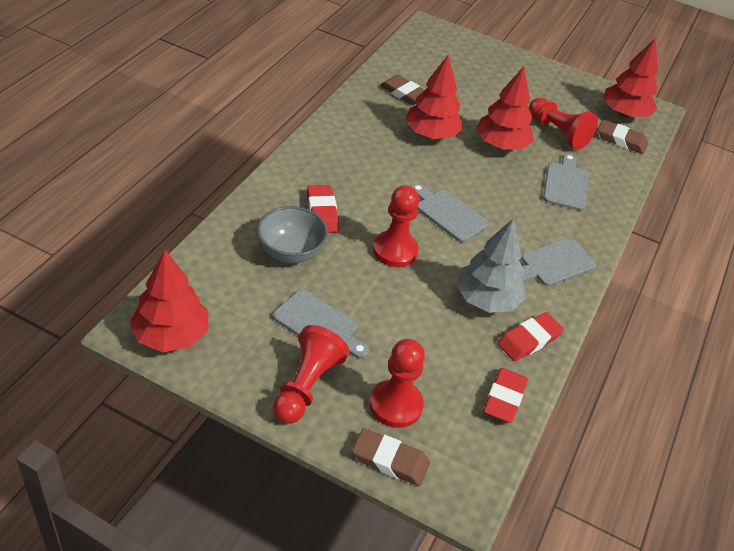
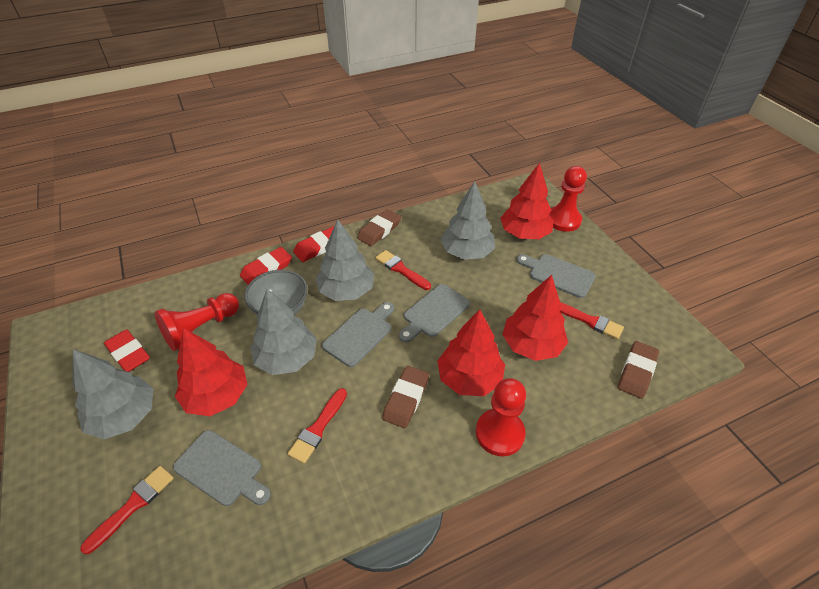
grey tree: 1 -> 4
red brush: 0 -> 4
red pawn: 4 -> 3

